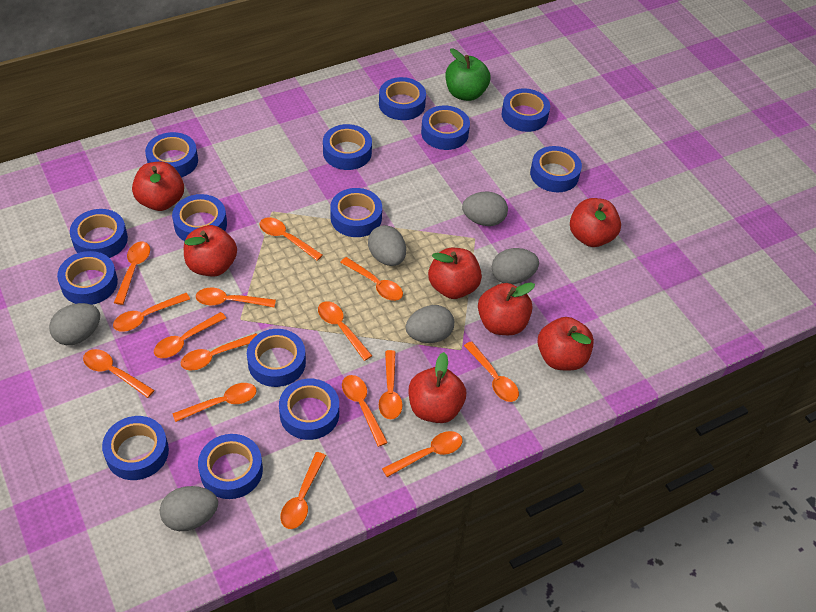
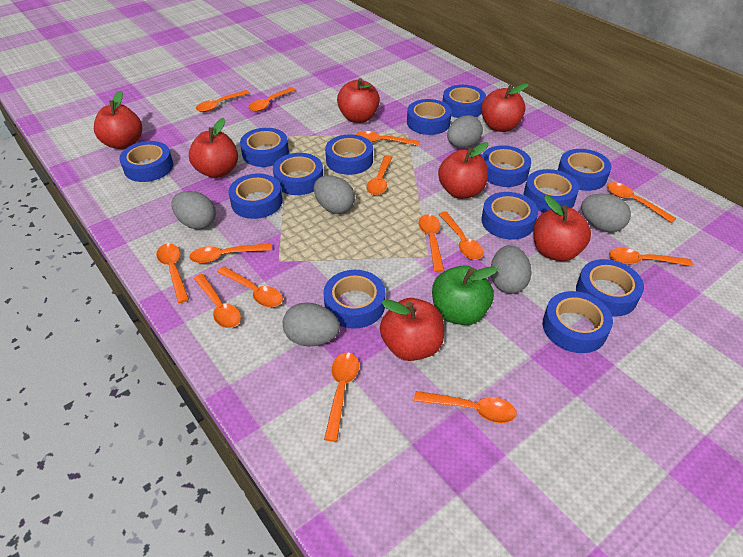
orange spoon: 15 -> 14

